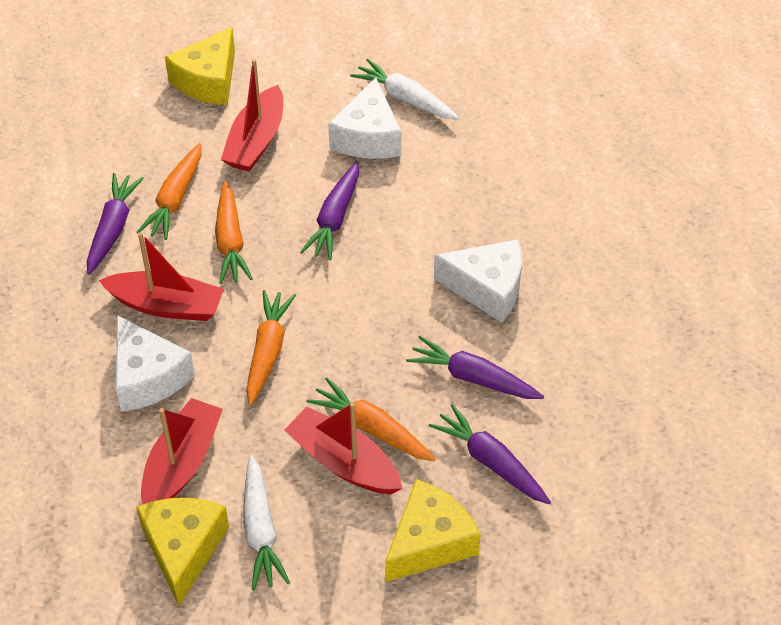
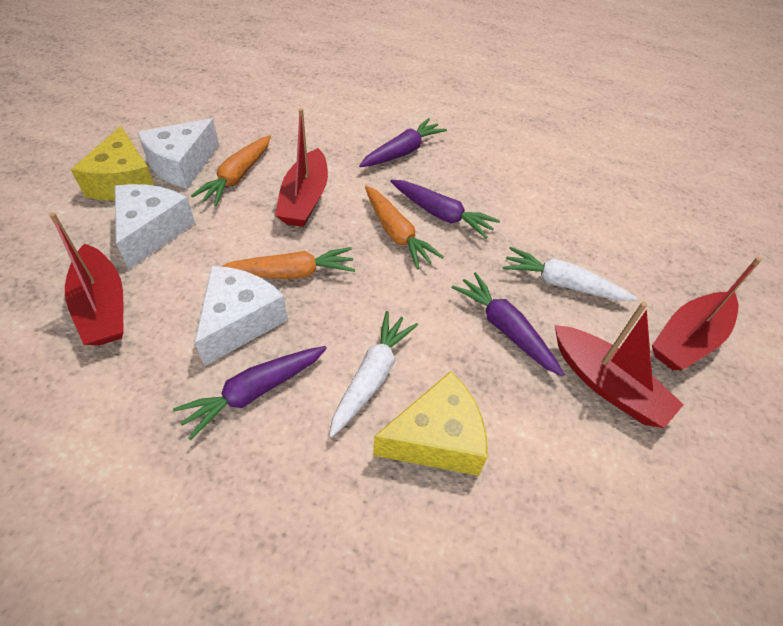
orange carrot: 4 -> 3
yellow cheese: 3 -> 2

